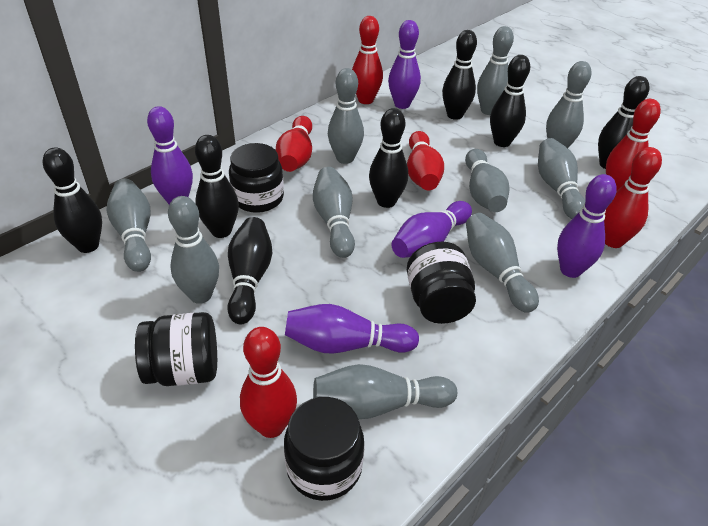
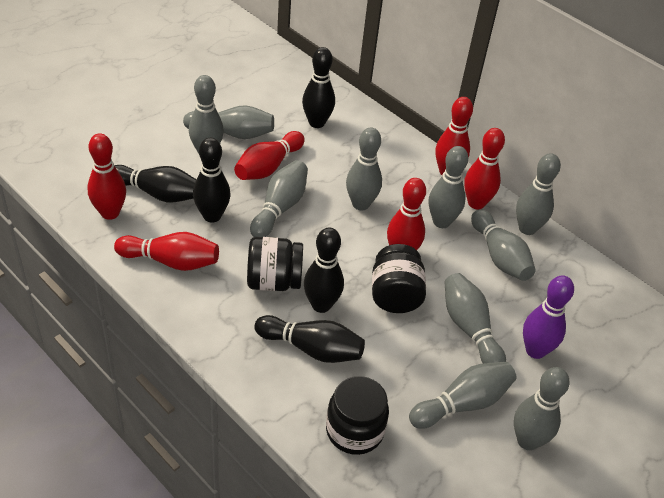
black bowling pin: 7 -> 5
black jar: 4 -> 3
purple bowling pin: 5 -> 1

